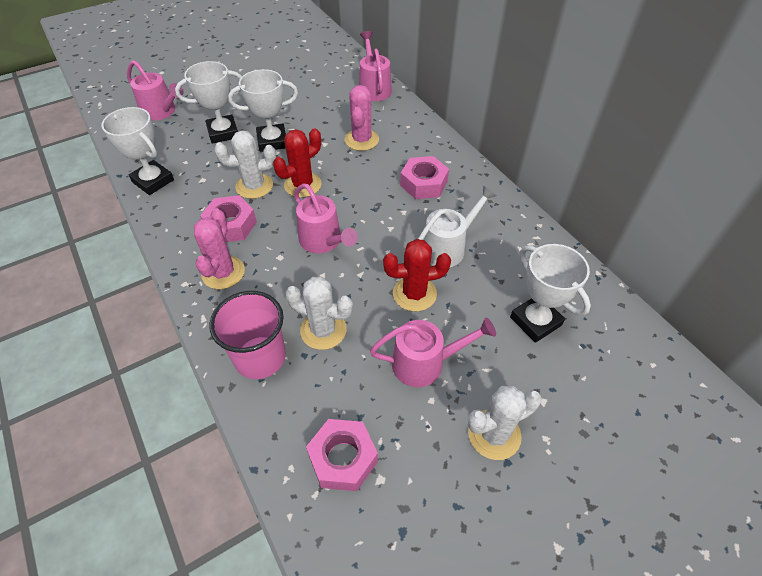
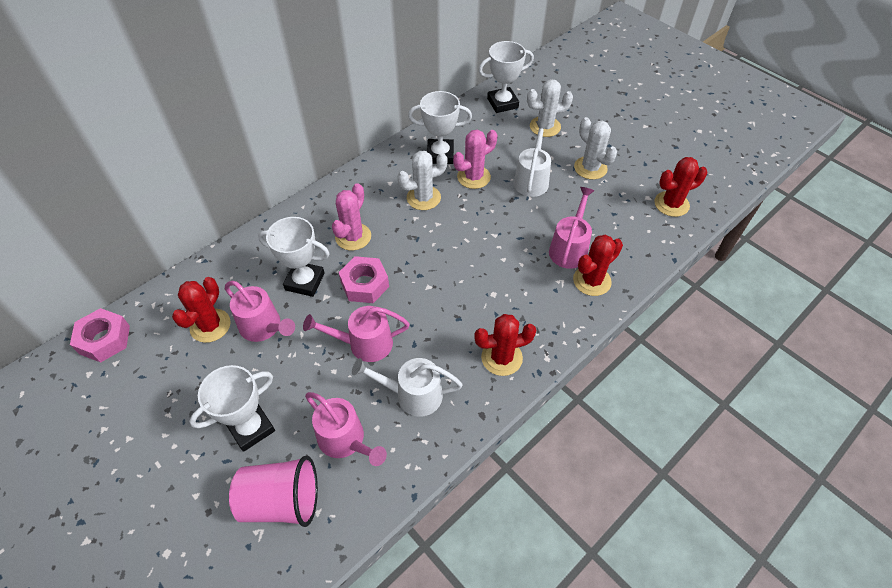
pink nut: 3 -> 2
red cactus: 2 -> 4
white watering can: 1 -> 2

